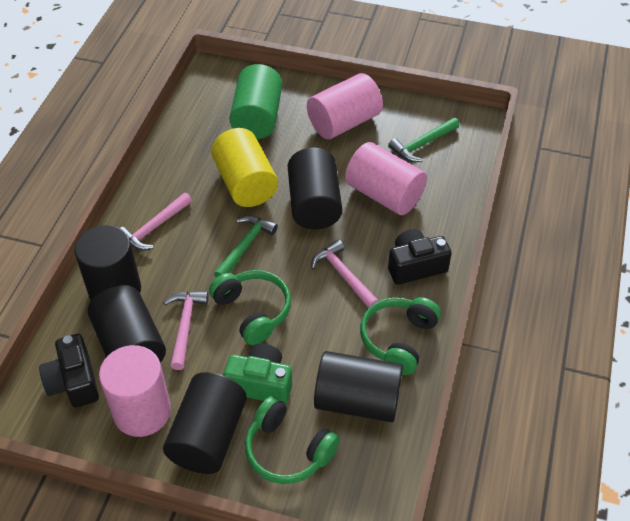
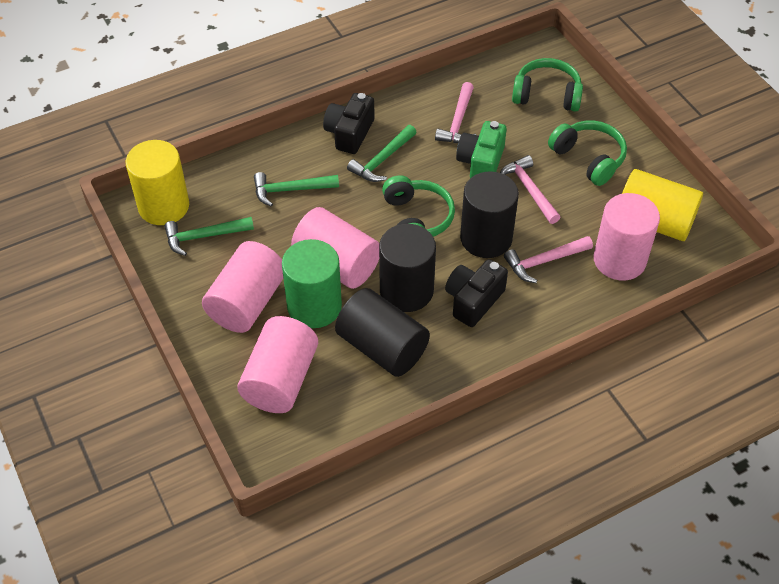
black cylinder: 5 -> 3
green hammer: 2 -> 3
pink cylinder: 3 -> 4
yellow cylinder: 1 -> 2

